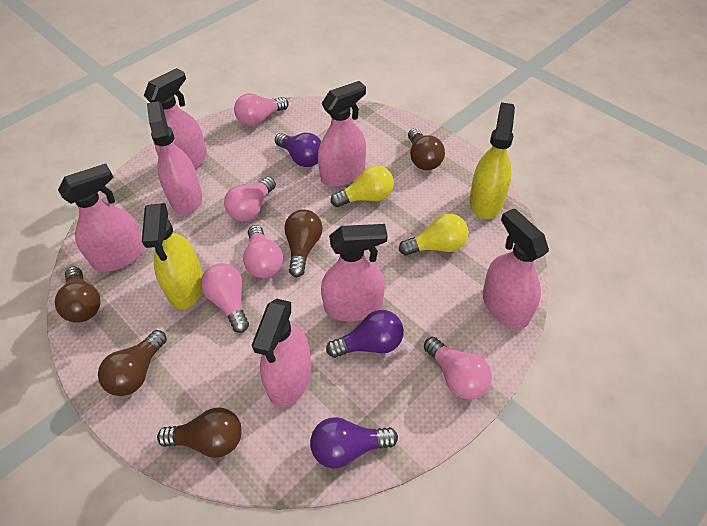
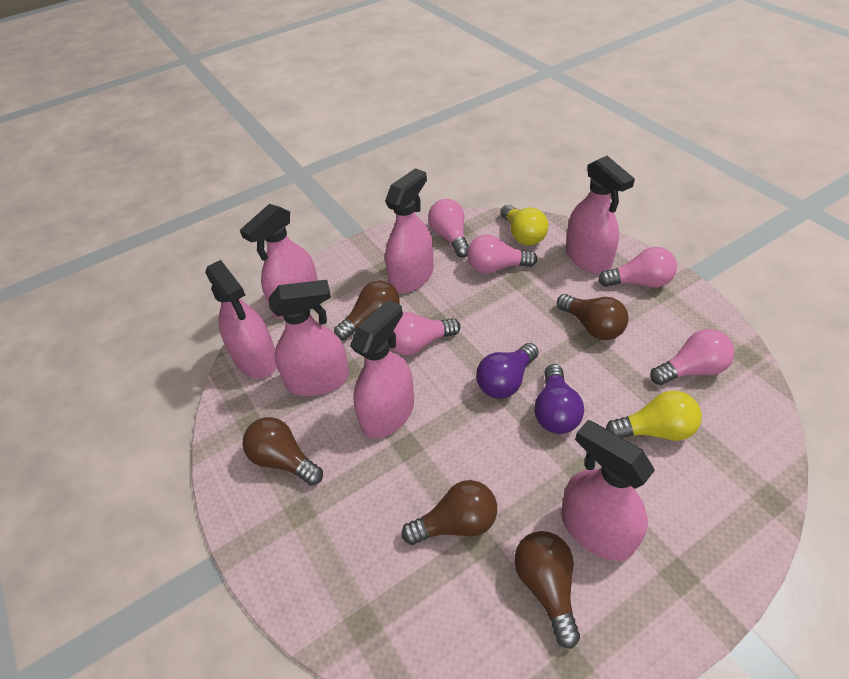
purple light bulb: 3 -> 2
yellow spray bottle: 2 -> 0

